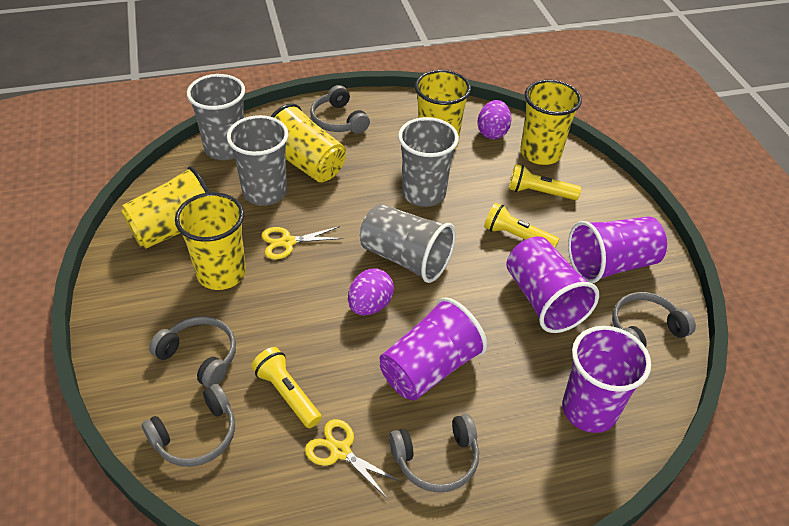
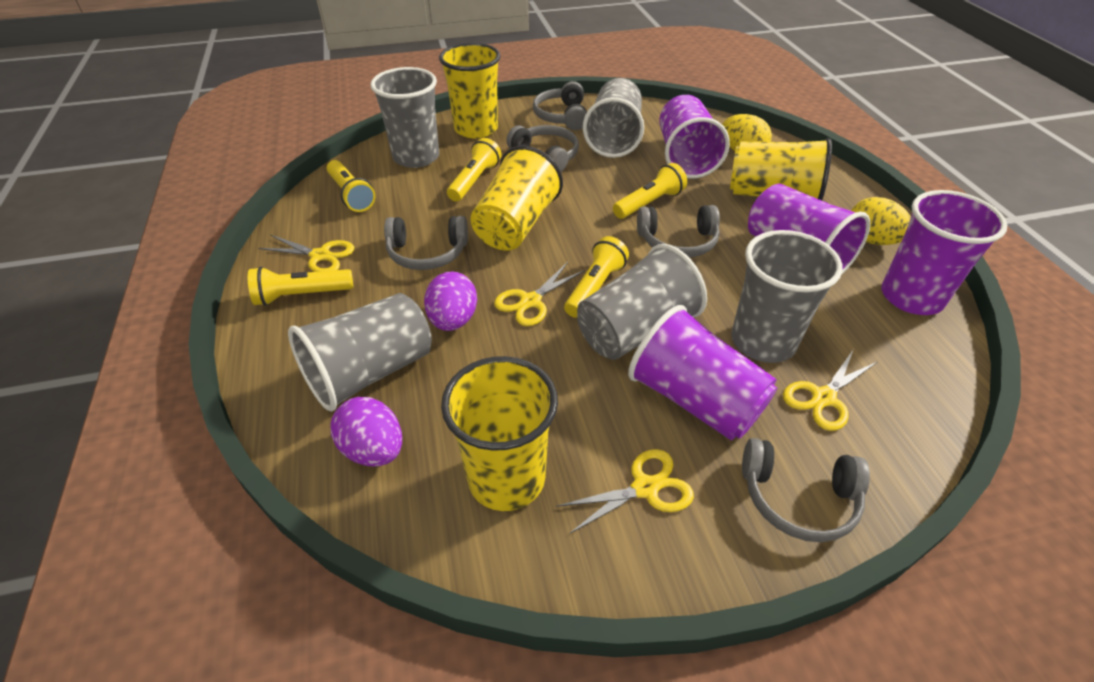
grey cup: 4 -> 5
yellow cup: 5 -> 4
yellow egg: 0 -> 2
yellow flashlight: 3 -> 5
yellow scissors: 2 -> 4

